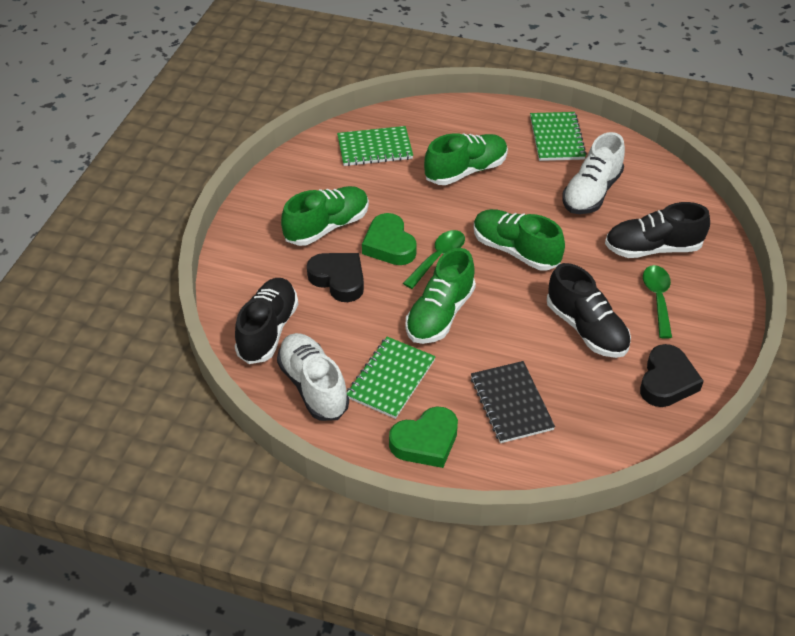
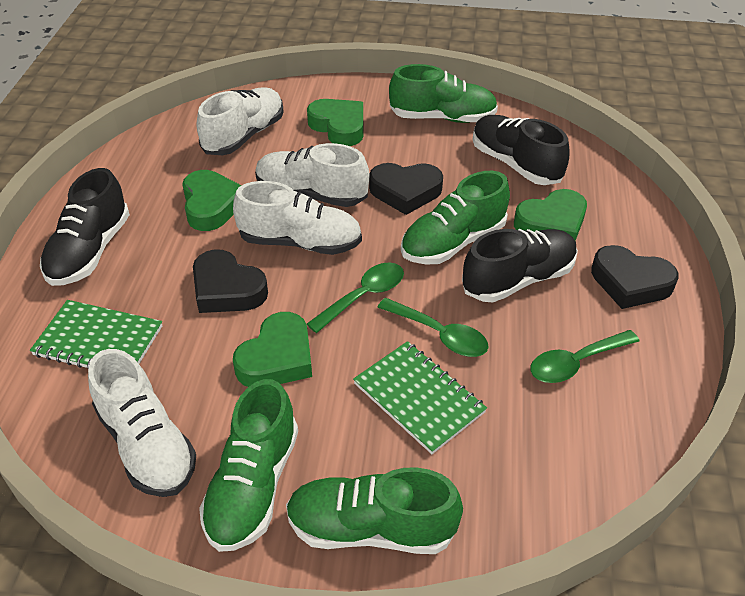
black heart: 2 -> 3
black notebook: 1 -> 0
green heart: 2 -> 4
green notebook: 3 -> 2
green spoon: 2 -> 3
white shoe: 2 -> 4

